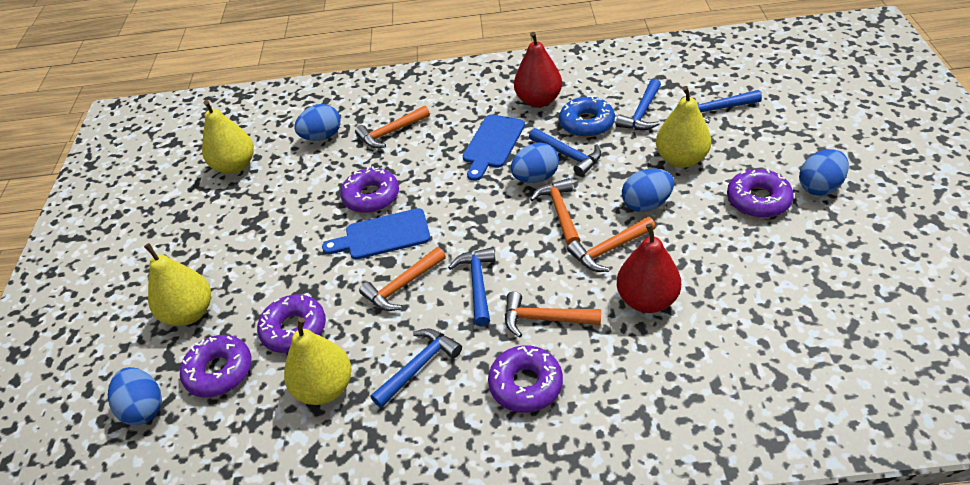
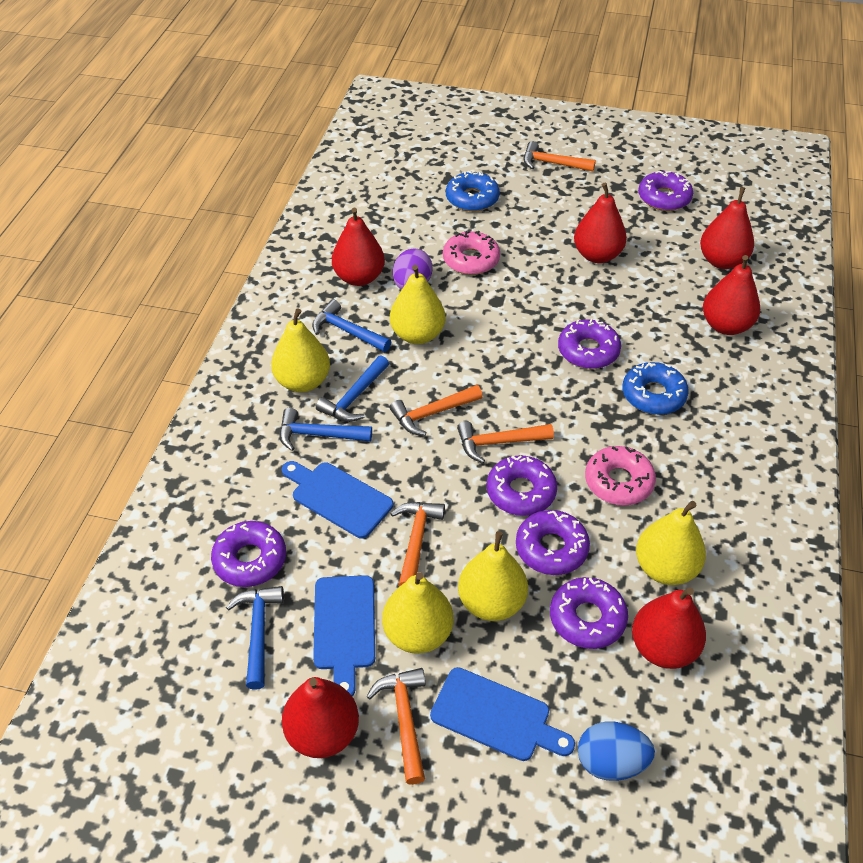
blue cutting board: 2 -> 3
blue donut: 1 -> 2
blue egg: 5 -> 1
blue hammer: 5 -> 4
pink donut: 0 -> 2
purple donut: 5 -> 6
purple egg: 0 -> 1
red pear: 2 -> 6
yellow pear: 4 -> 5

